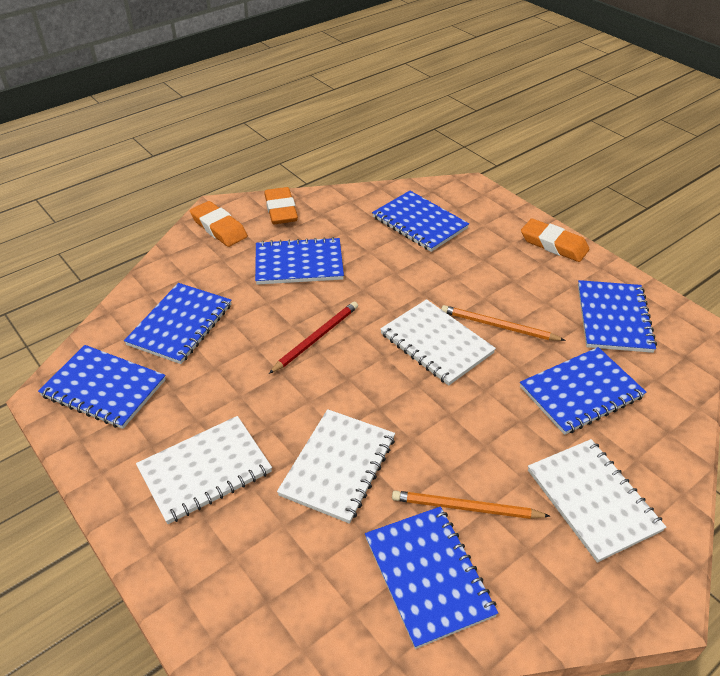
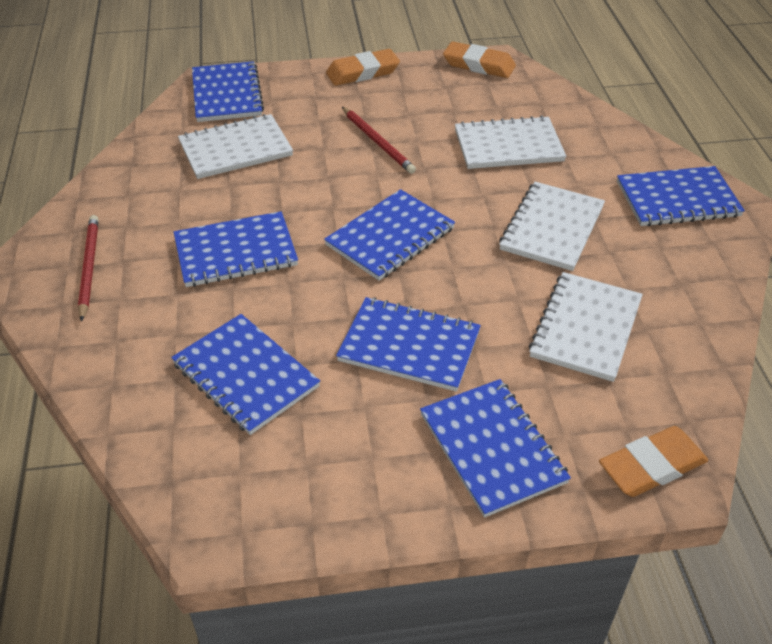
orange pencil: 2 -> 0
red pencil: 1 -> 2

